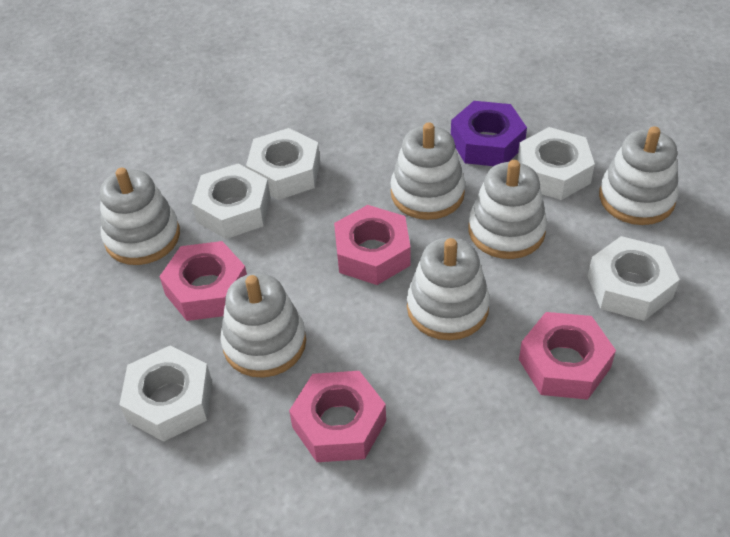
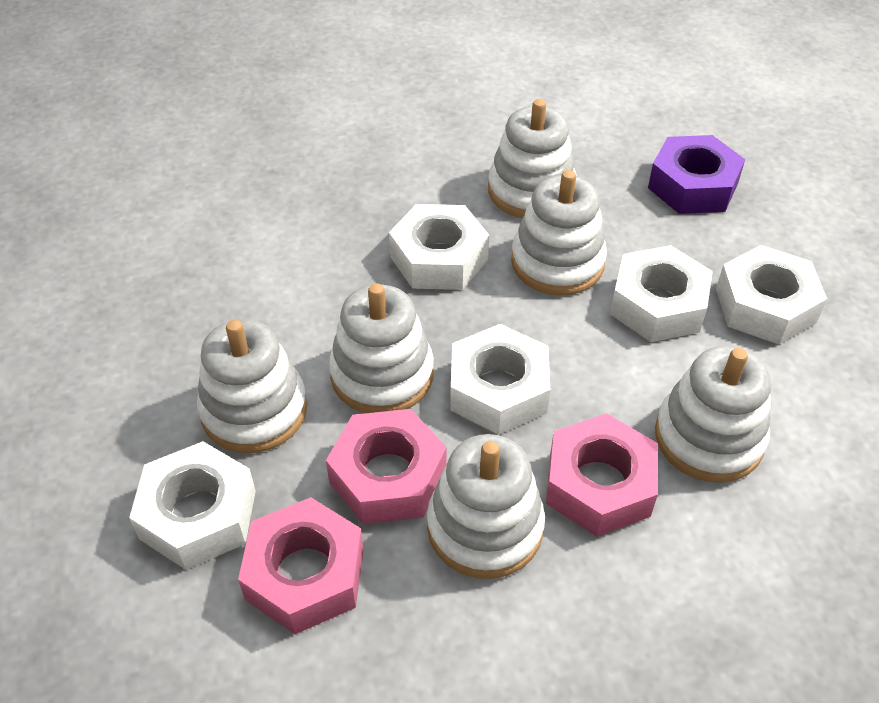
pink nut: 4 -> 3

